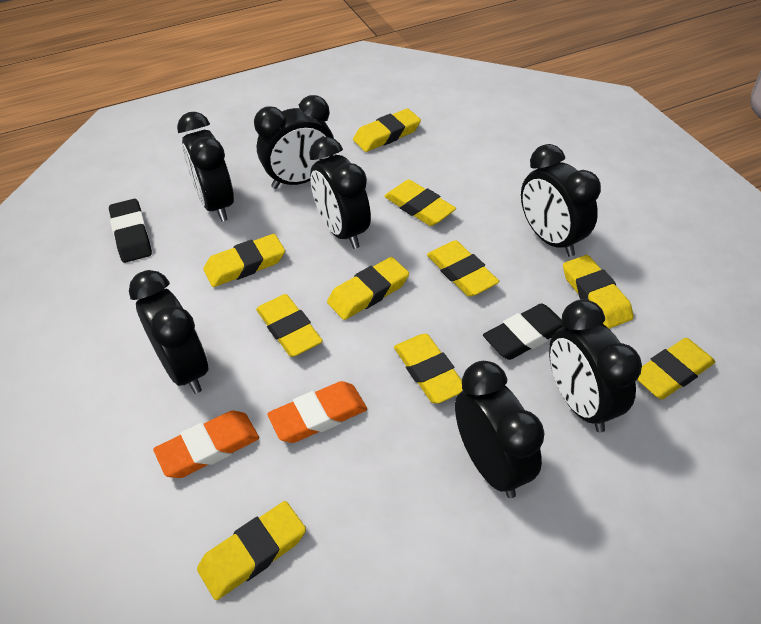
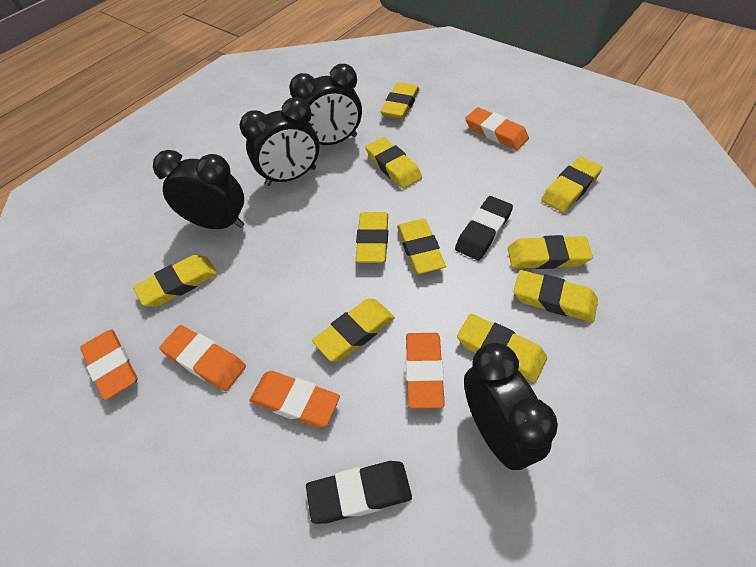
black clock: 7 -> 4
orange eraser: 2 -> 5

